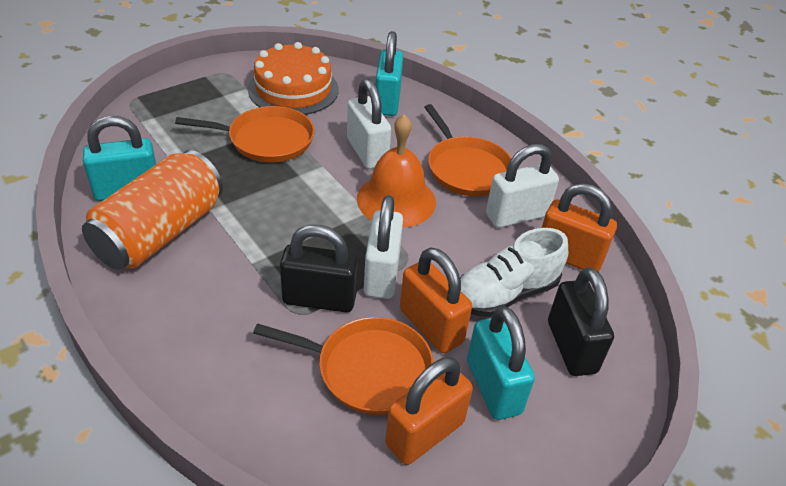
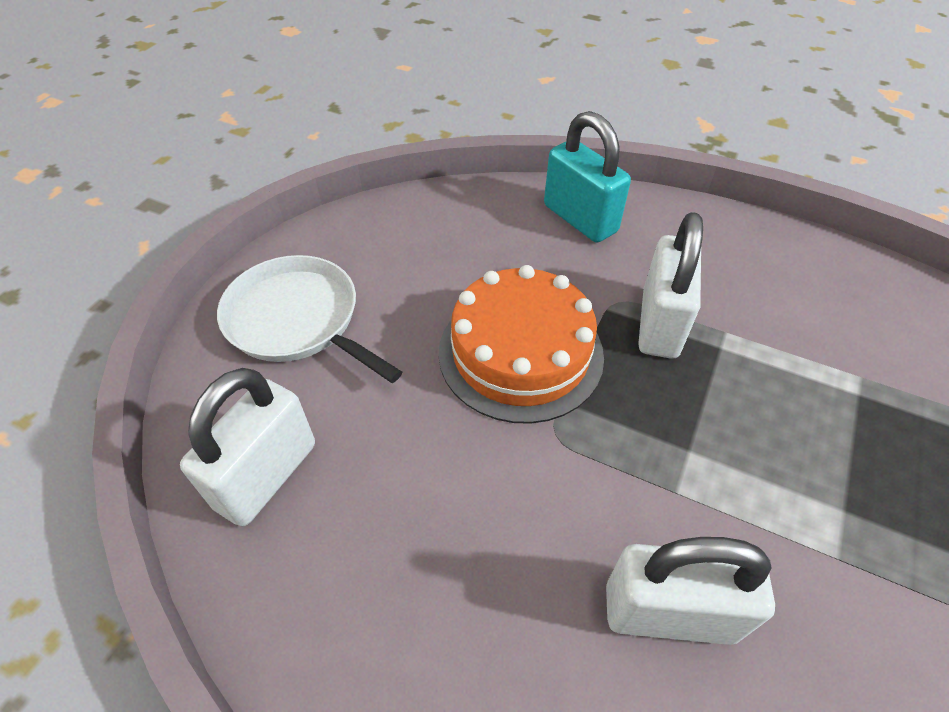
black padlock: 2 -> 0
orange bell: 1 -> 0
orange can: 1 -> 0
orange padlock: 3 -> 0
orange pan: 3 -> 0
turquoise padlock: 3 -> 1
white pan: 0 -> 1
white shoe: 1 -> 0

